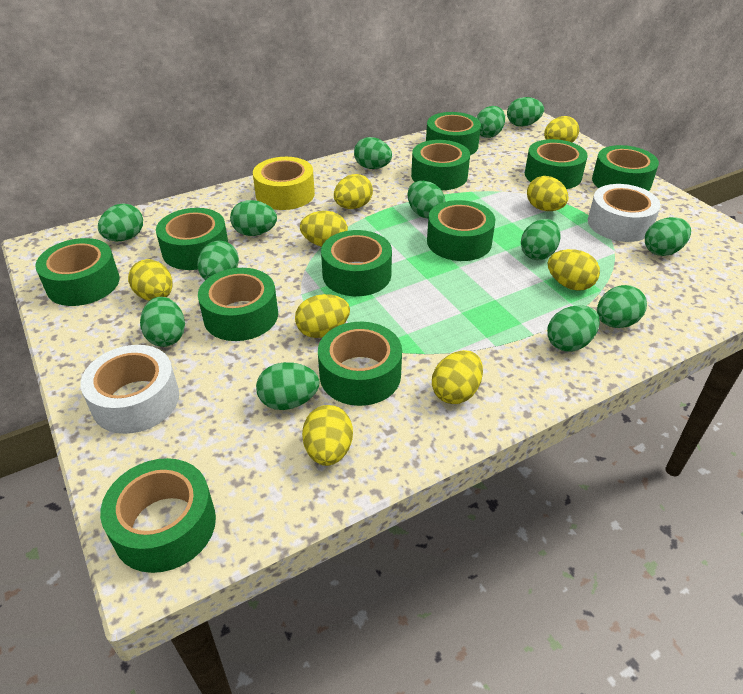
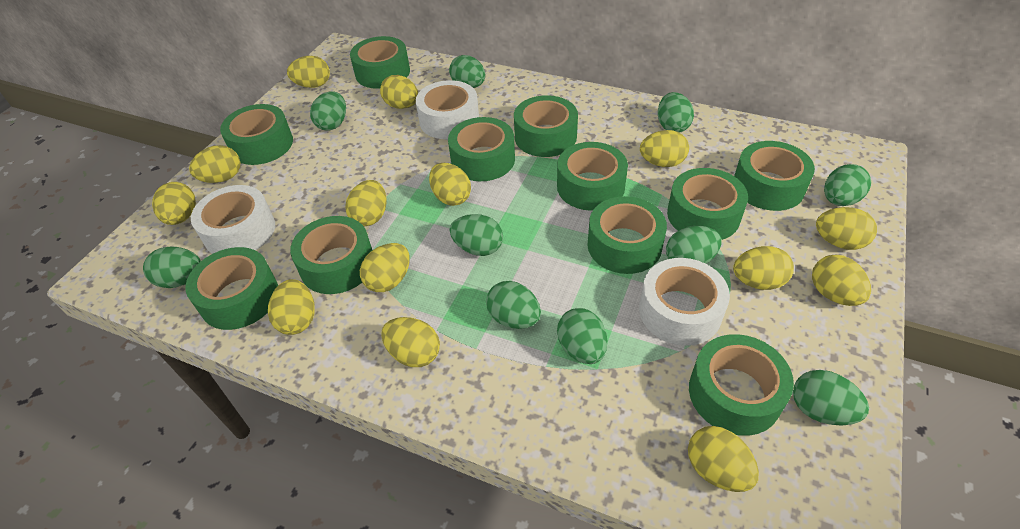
green egg: 13 -> 10
white tape: 2 -> 3
yellow egg: 9 -> 14
yellow tape: 1 -> 0

